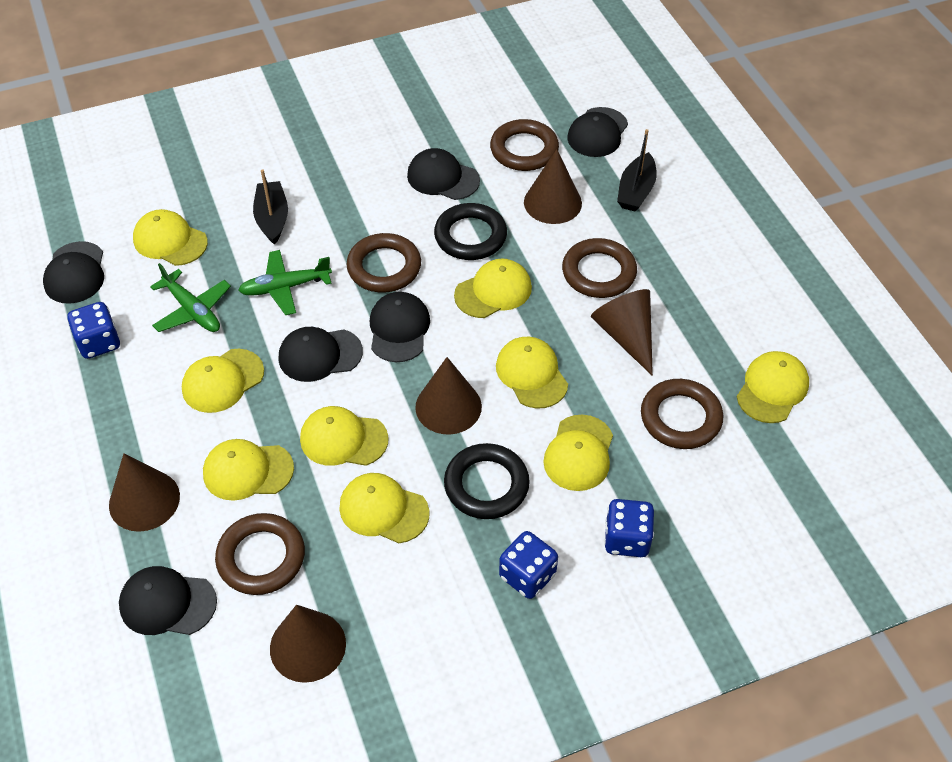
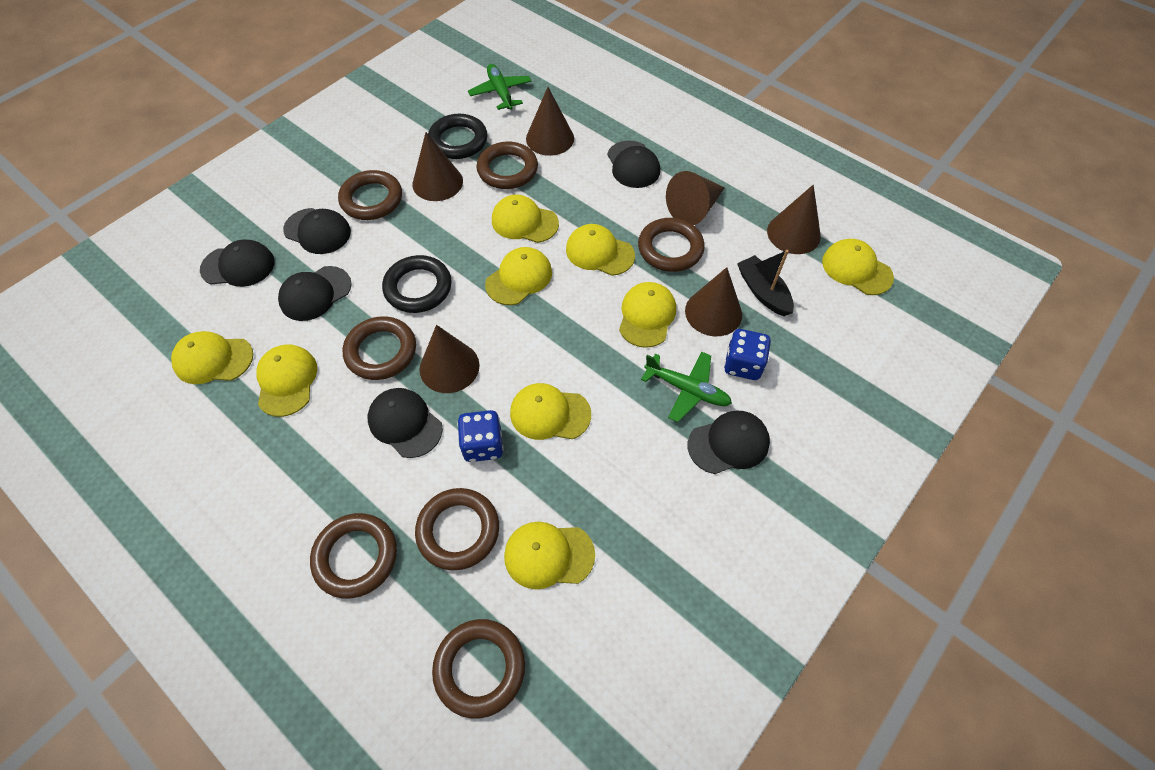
black boat: 2 -> 1
blue dice: 3 -> 2
brown cone: 5 -> 6
brown ring: 5 -> 7

